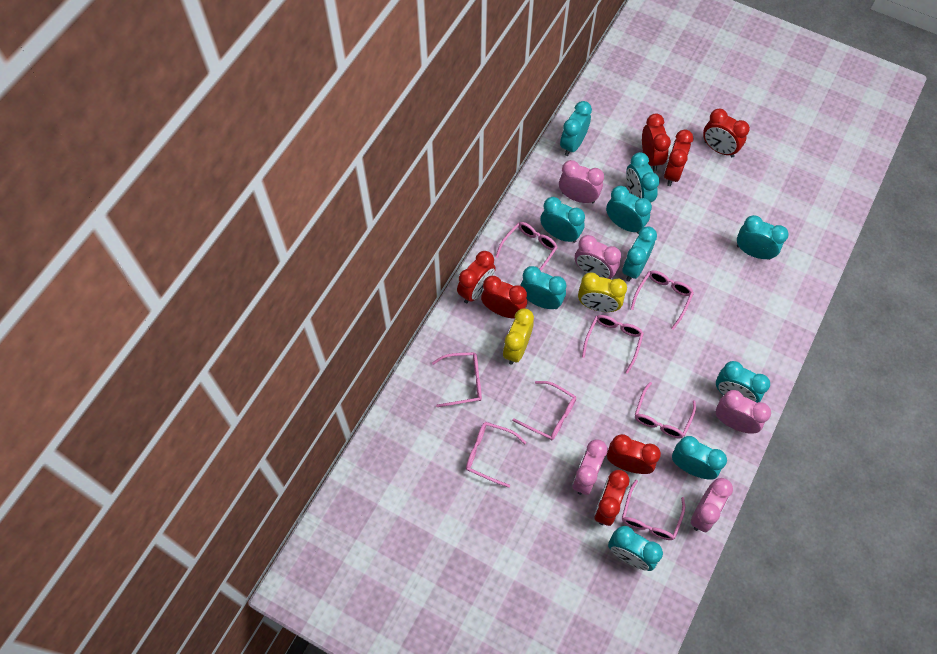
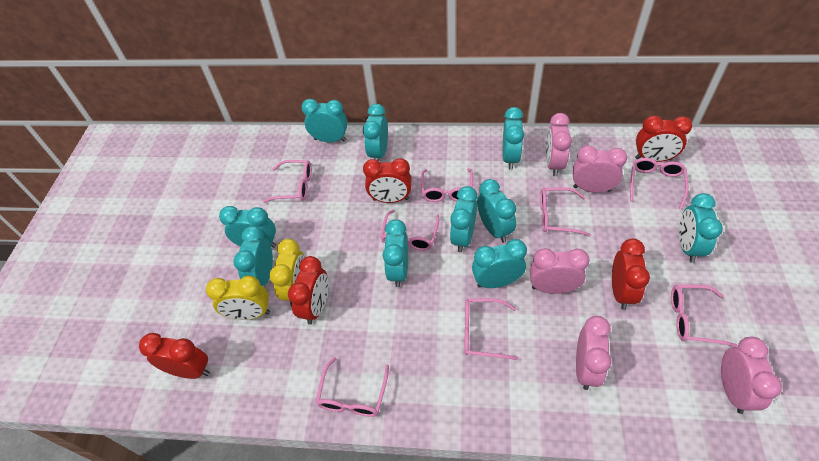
red clock: 7 -> 5

